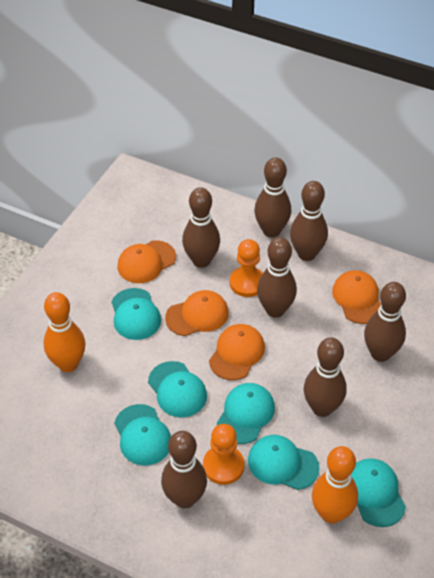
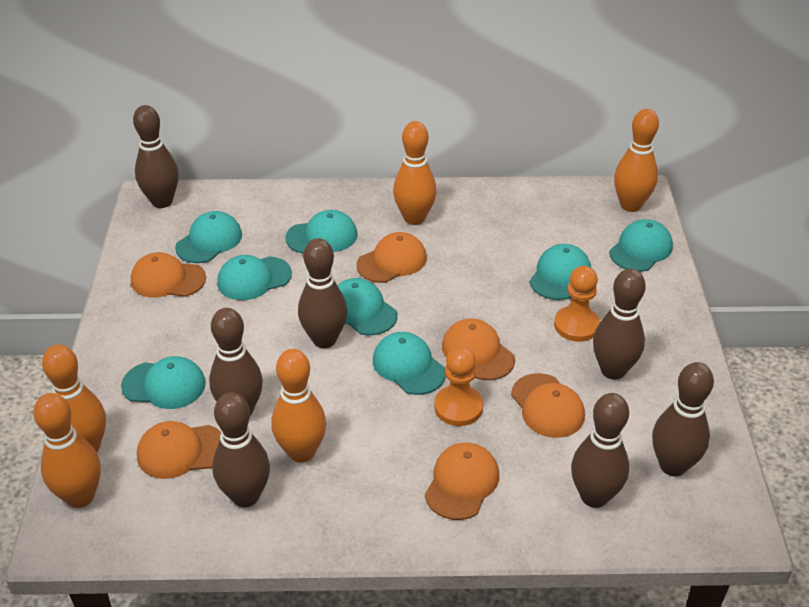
orange bowling pin: 2 -> 5
orange cap: 4 -> 6
turquoise cap: 6 -> 8

